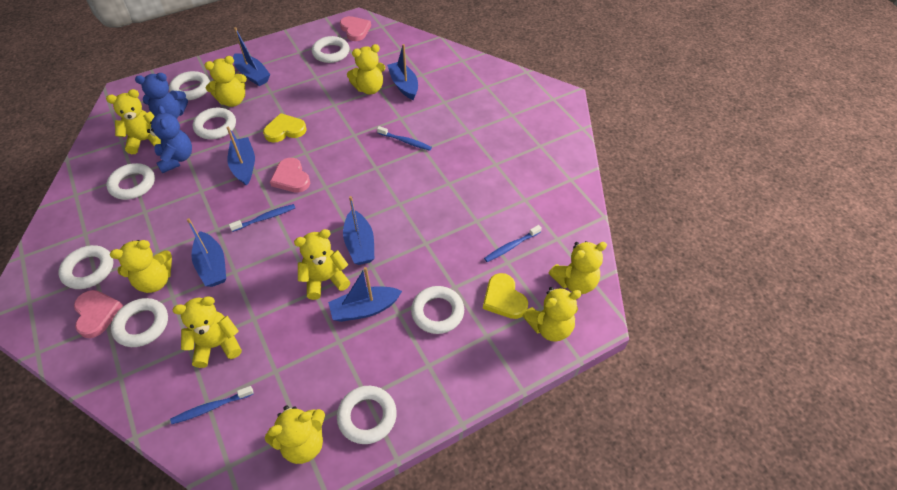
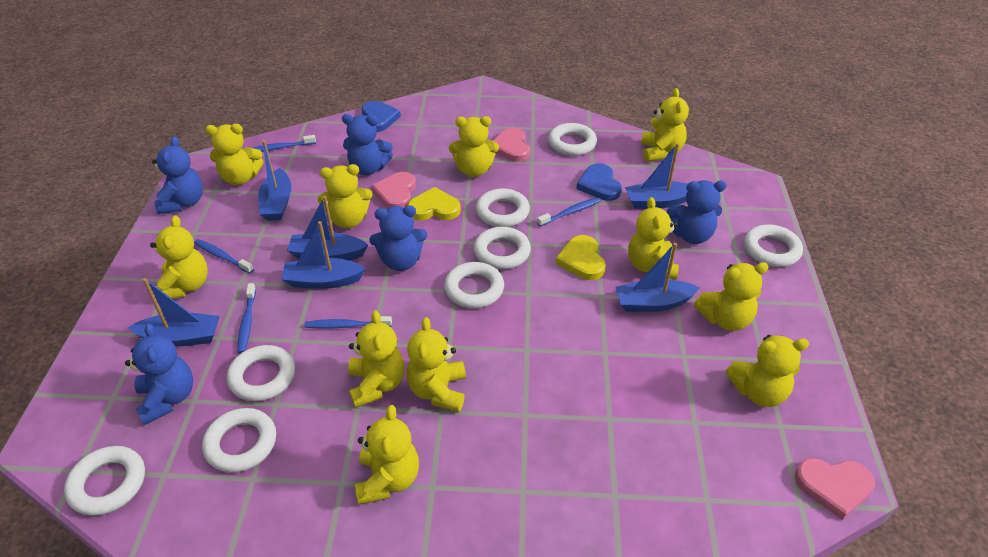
blue heart: 0 -> 2
blue teddy bear: 2 -> 5
blue toothbrush: 4 -> 5
yellow teddy bear: 9 -> 11

